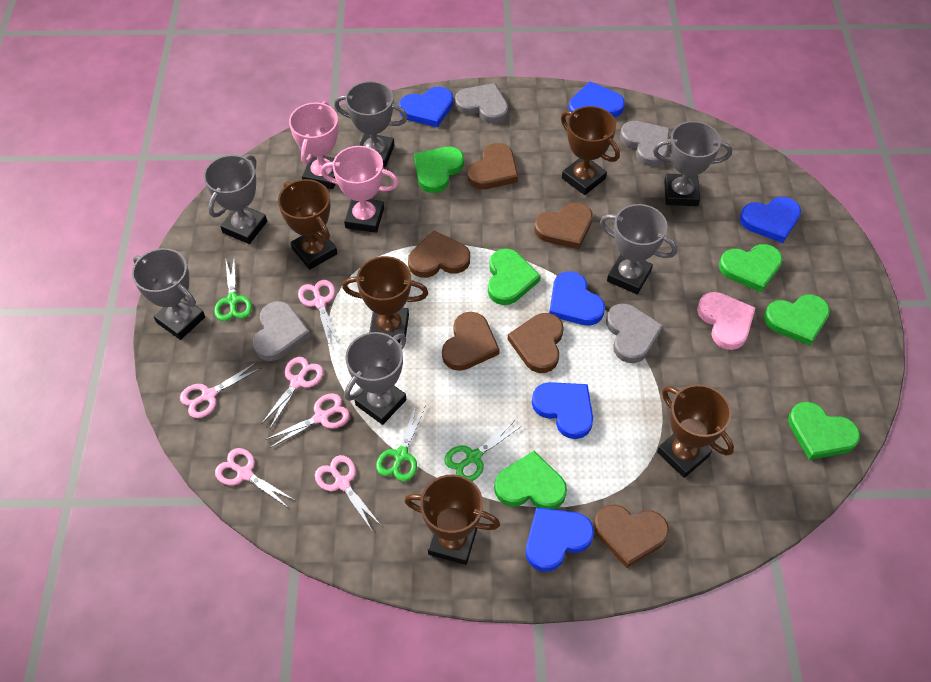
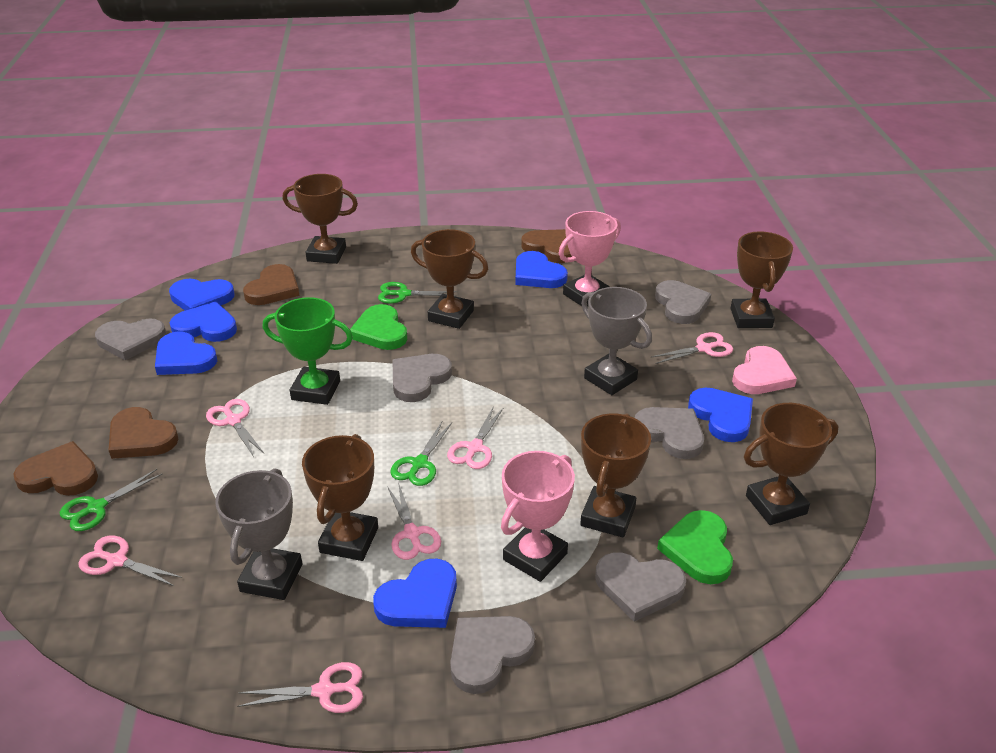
brown heart: 6 -> 4
brown trophy: 5 -> 6
green heart: 6 -> 2
green trophy: 0 -> 1
grey heart: 4 -> 6
grey trophy: 6 -> 2

